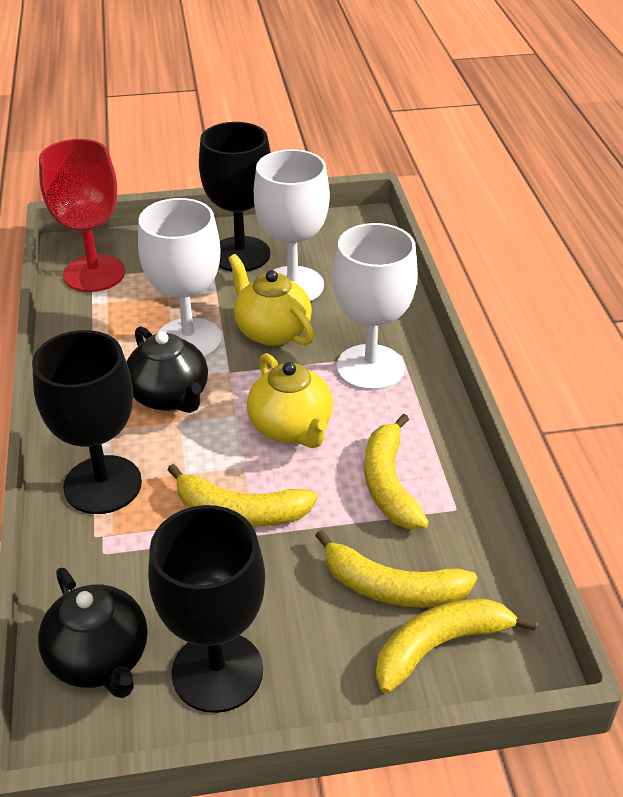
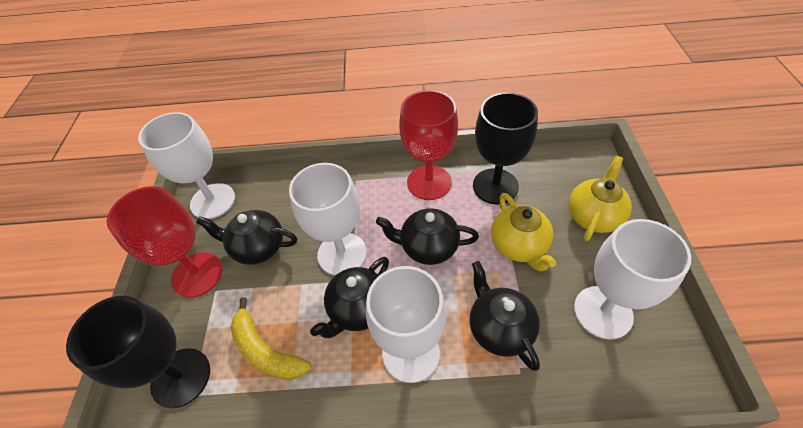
black goblet: 3 -> 2
black teapot: 2 -> 4
red goblet: 1 -> 2
white goblet: 3 -> 4
yellow banana: 4 -> 1

